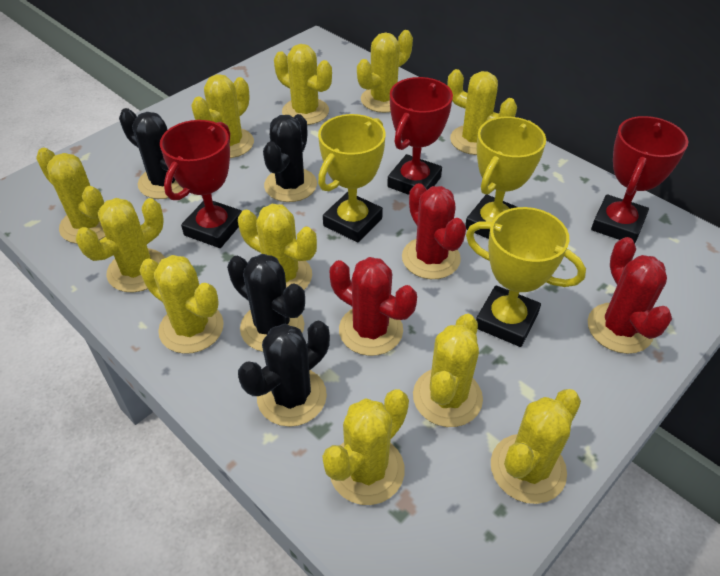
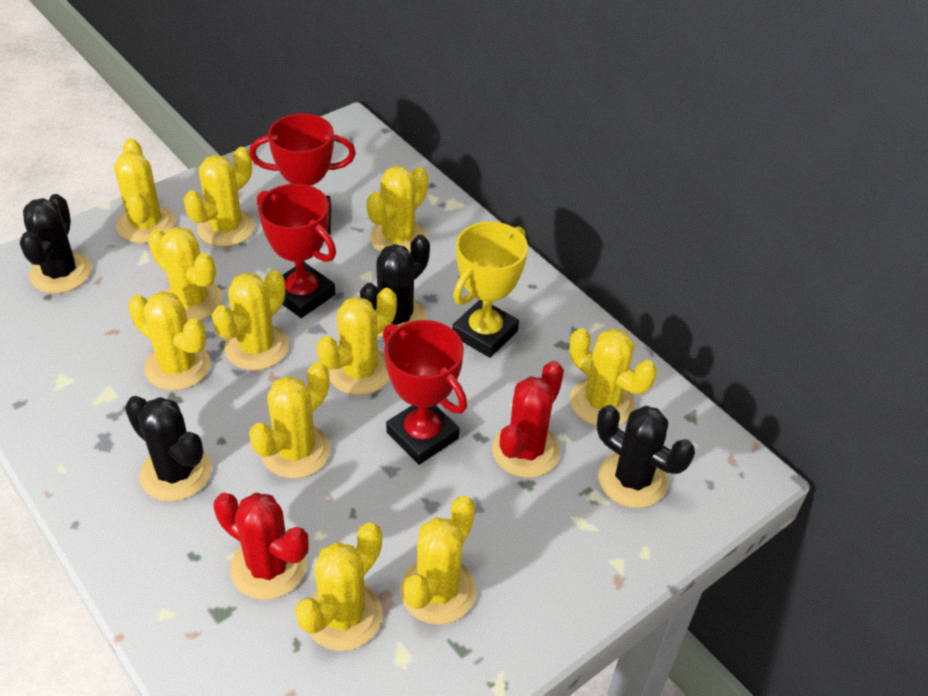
red cactus: 3 -> 2
yellow trophy: 3 -> 1

